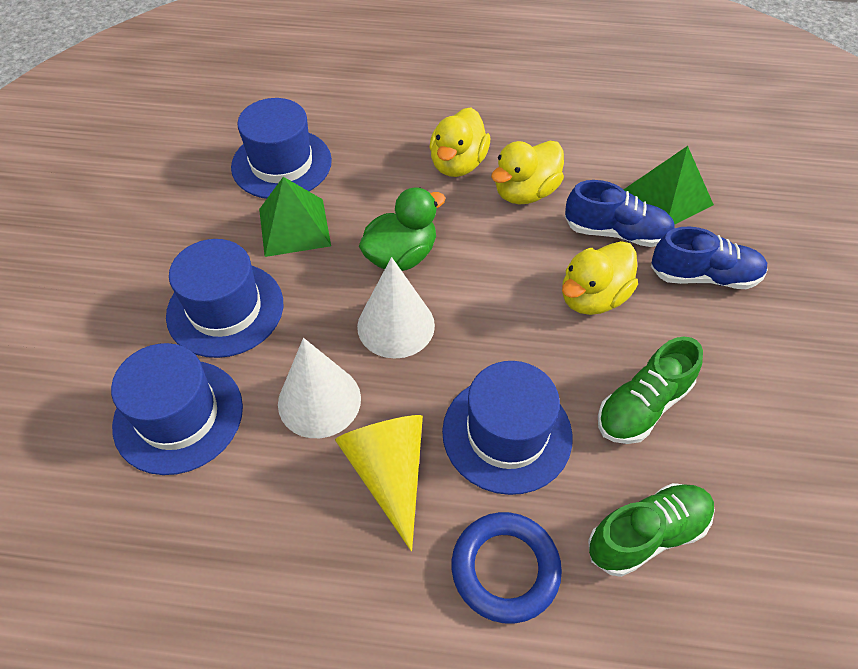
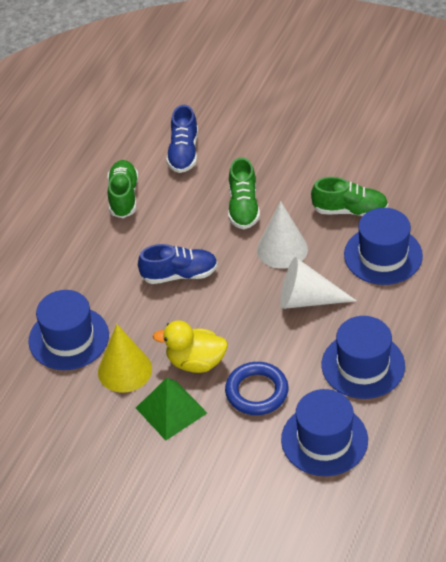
green duck: 1 -> 0
green pyramid: 2 -> 1
green shoe: 2 -> 3
yellow duck: 3 -> 1

